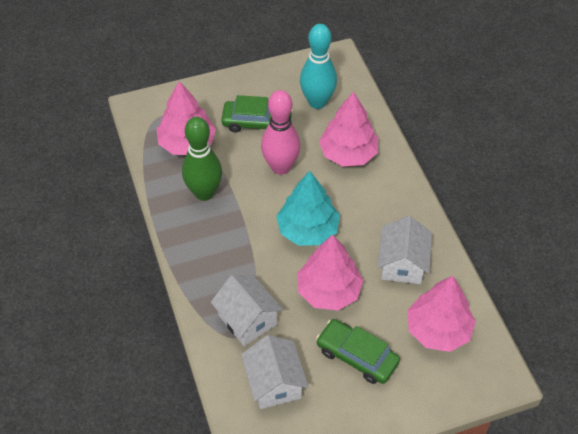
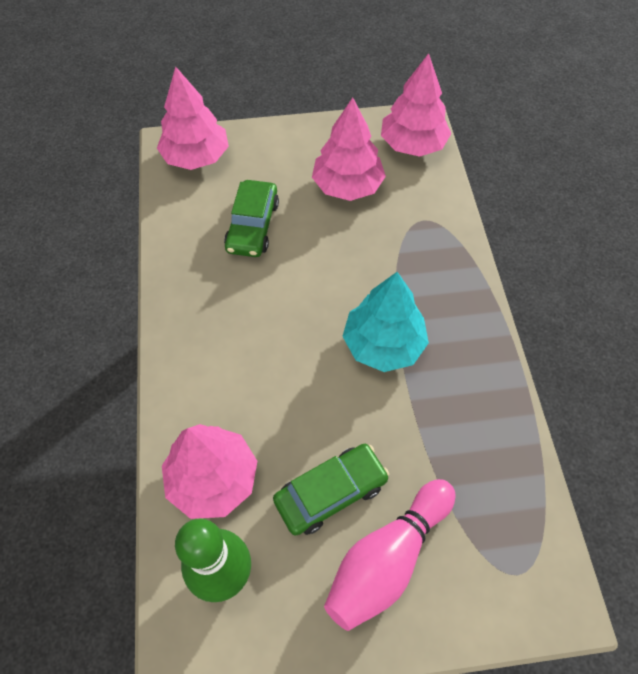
turquoise bowling pin: 1 -> 0
white house: 3 -> 0

